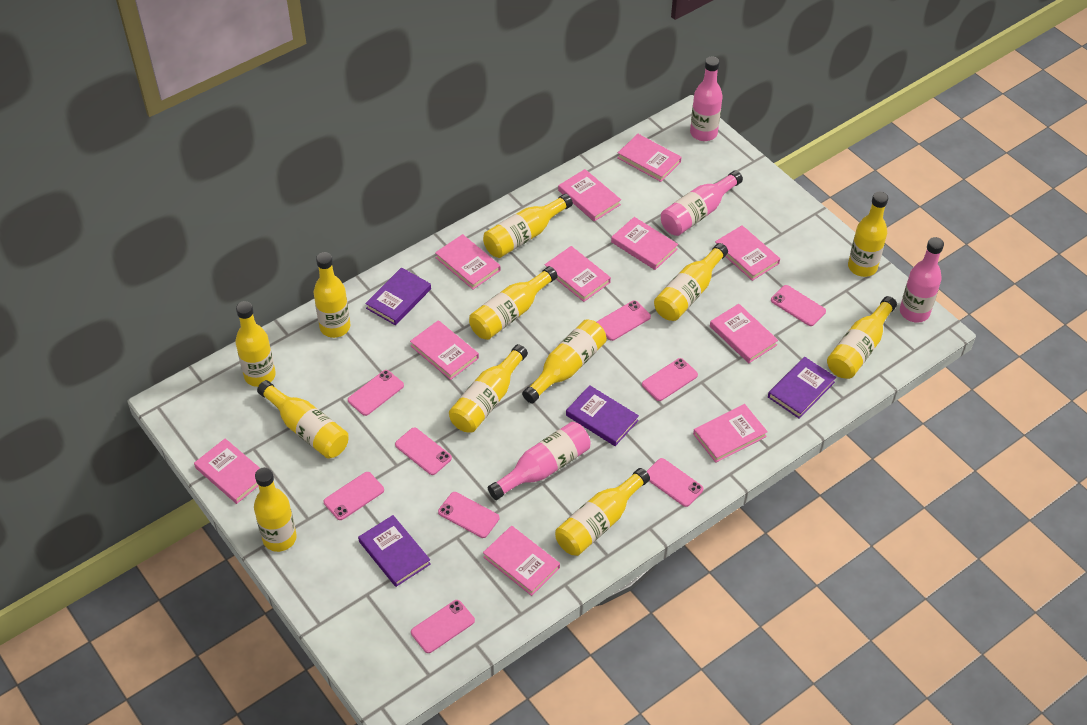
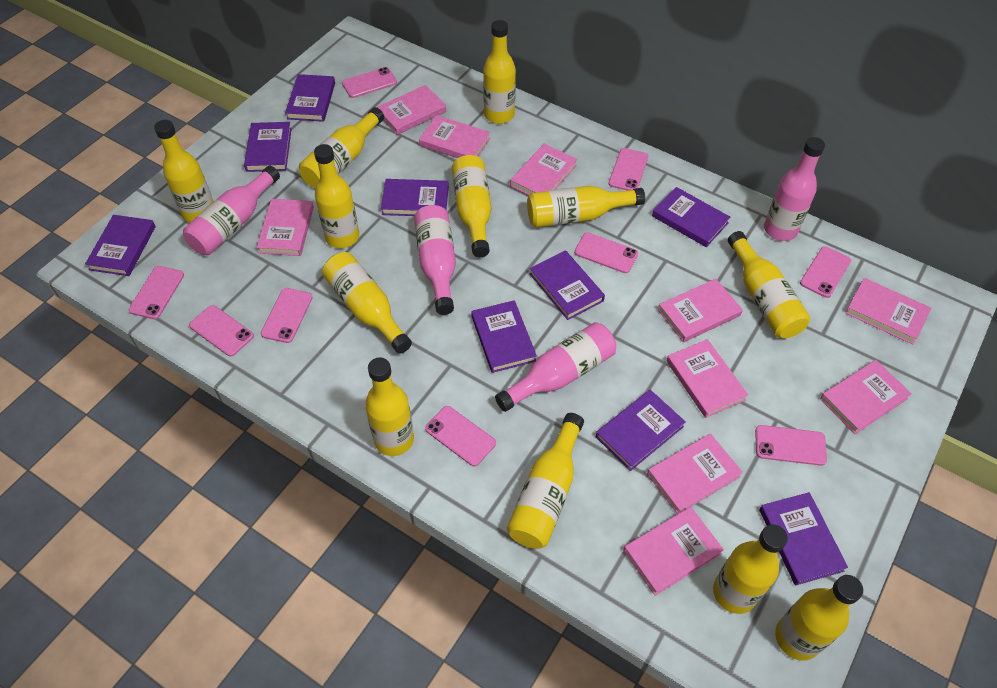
pink book: 11 -> 10
purple book: 4 -> 9

